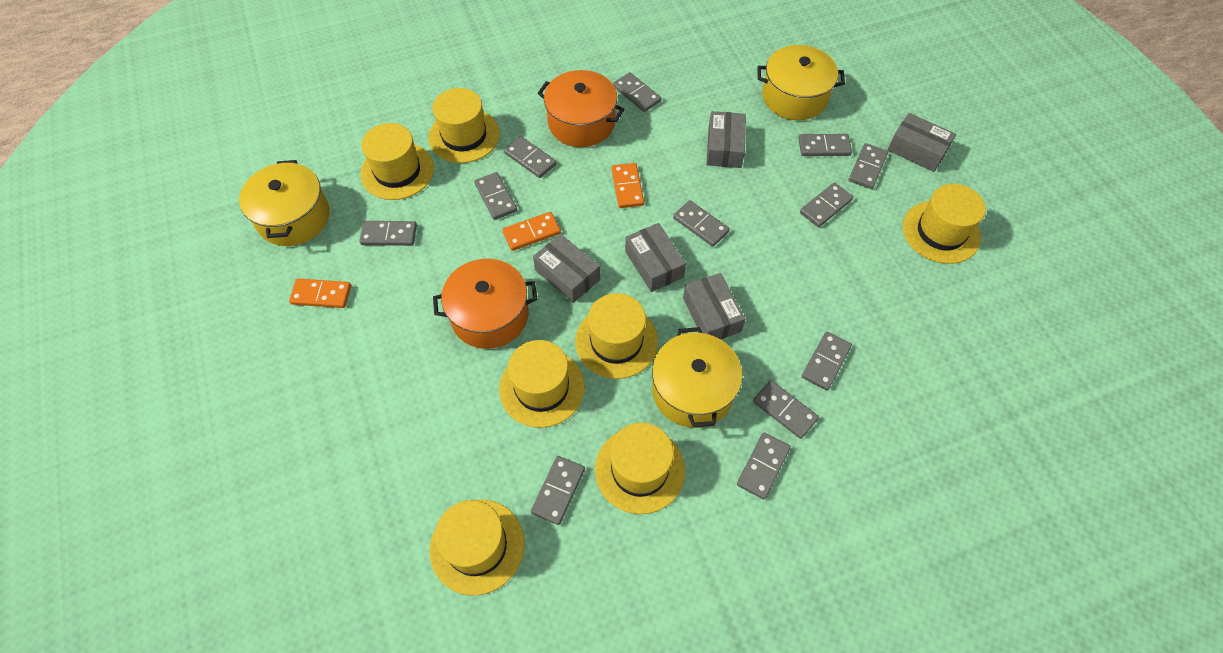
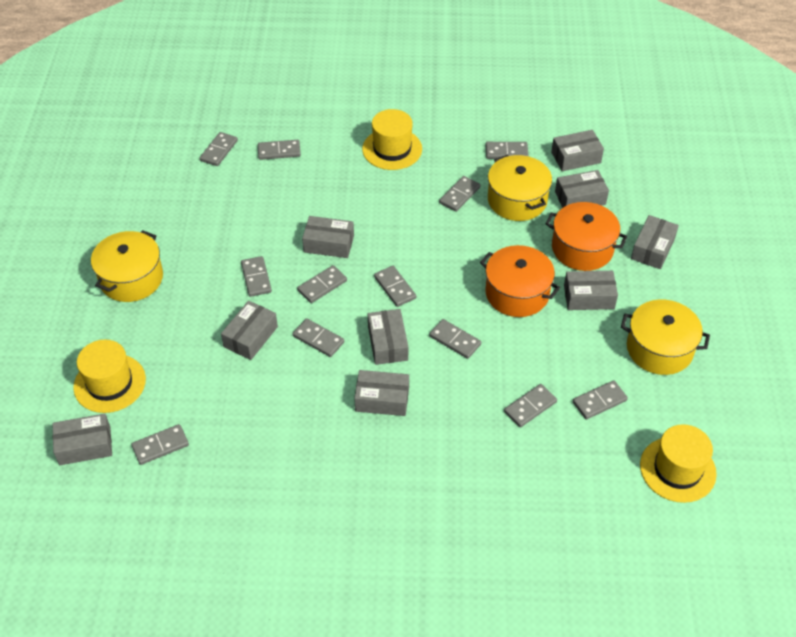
grey box: 5 -> 9
orange domino: 3 -> 0
yellow hat: 7 -> 3

